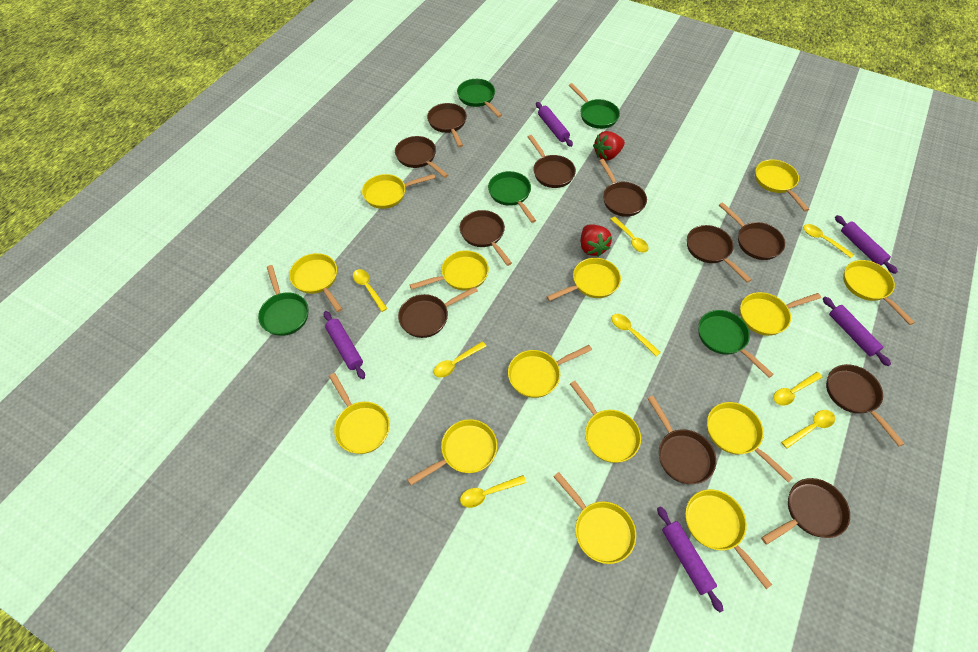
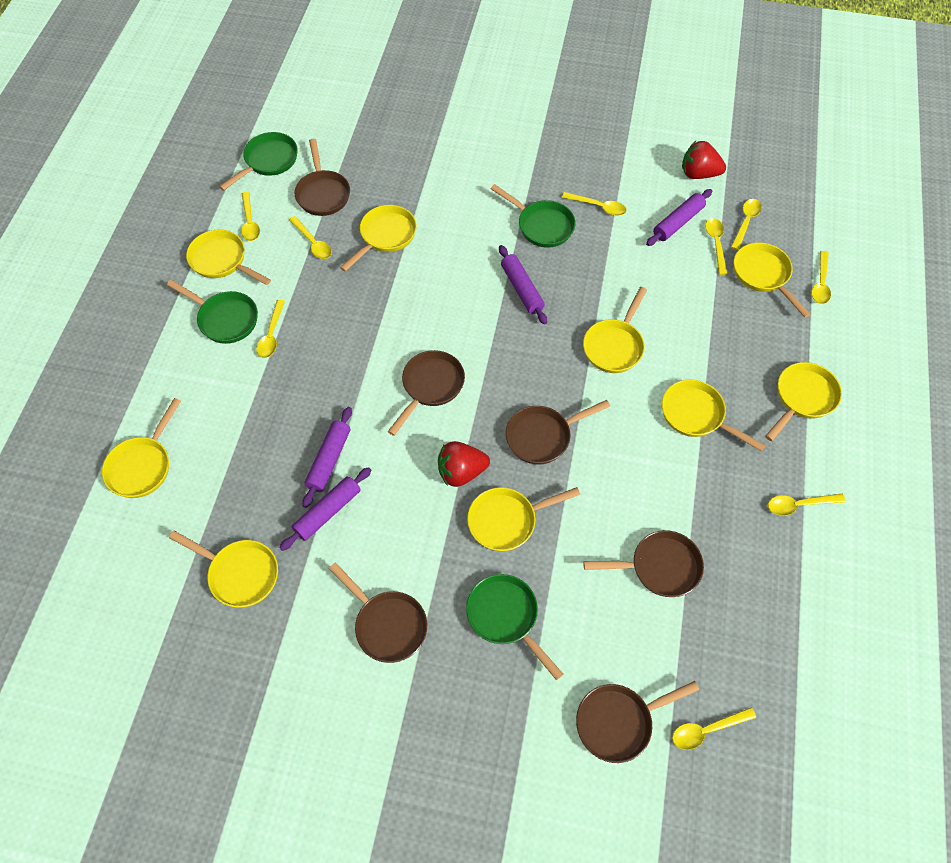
brown pan: 11 -> 6
green pan: 5 -> 4
purple rolling pin: 5 -> 4
yellow pan: 14 -> 9
yellow spoon: 8 -> 9

